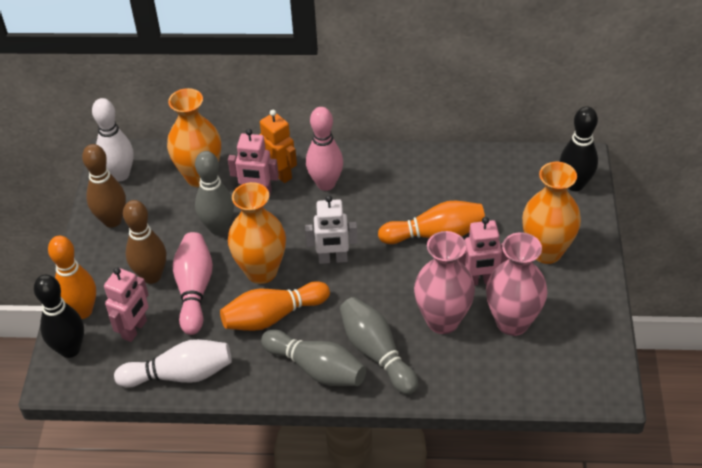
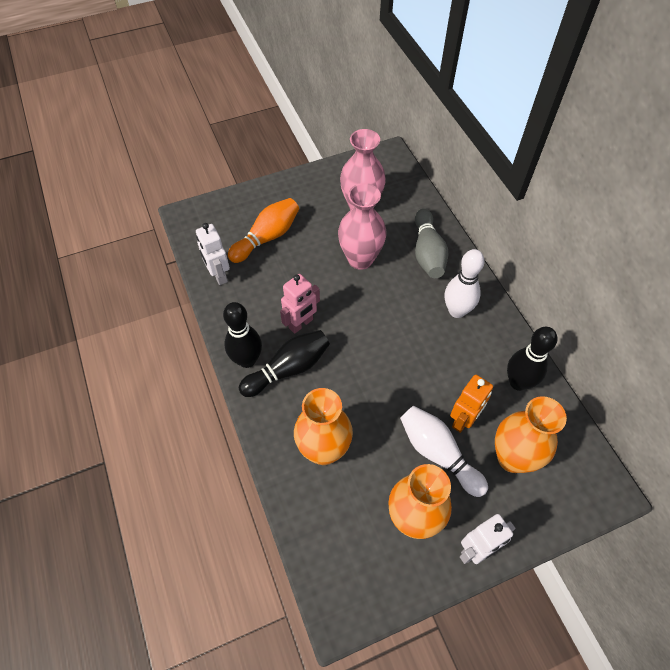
black bowling pin: 2 -> 3
brown bowling pin: 2 -> 0
grey bowling pin: 3 -> 1
orange bowling pin: 3 -> 1
pink bowling pin: 2 -> 0
pink robot: 3 -> 1
white robot: 1 -> 2

